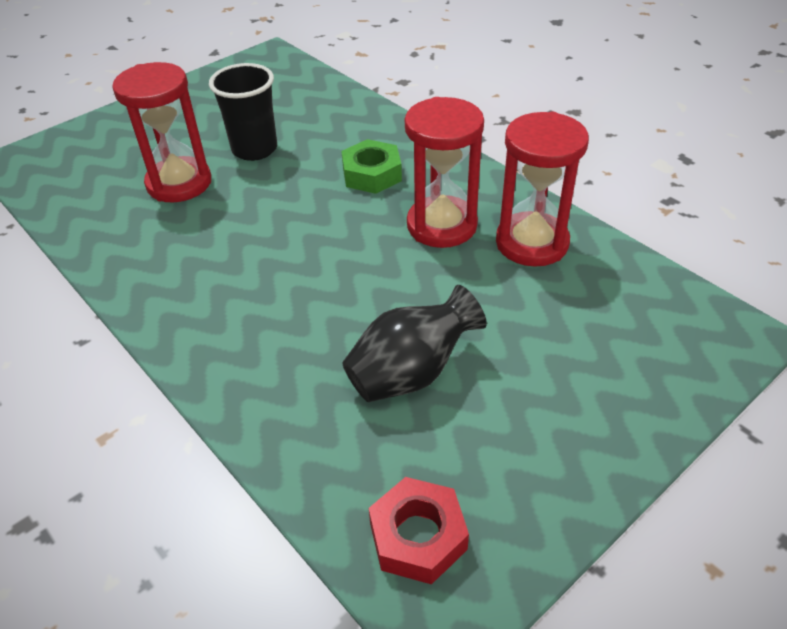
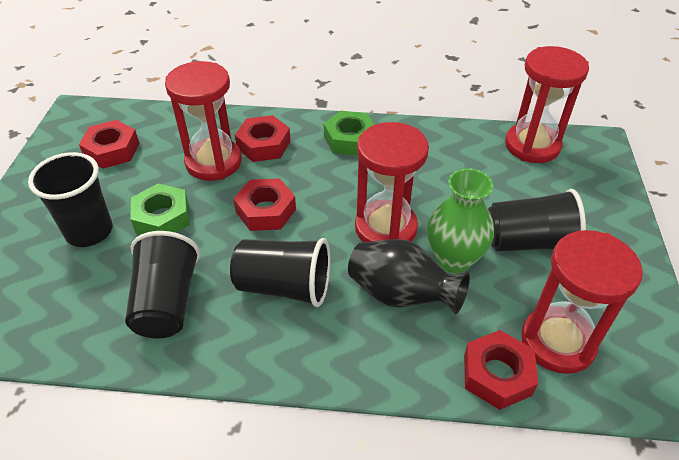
black cup: 1 -> 4
green nut: 1 -> 2
green vase: 0 -> 1
red hourglass: 3 -> 4
red nut: 1 -> 4

